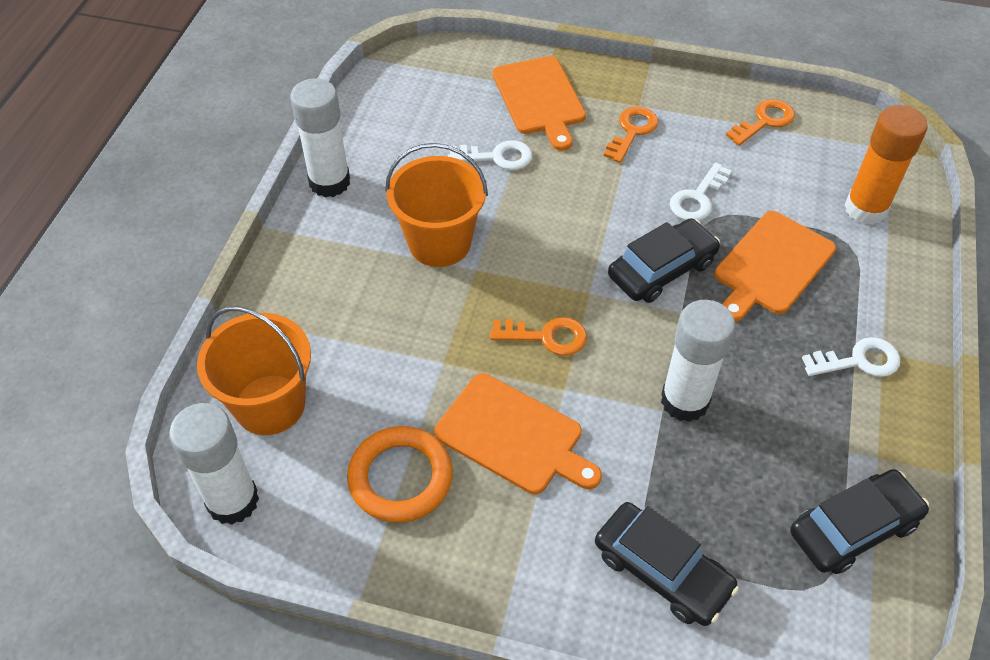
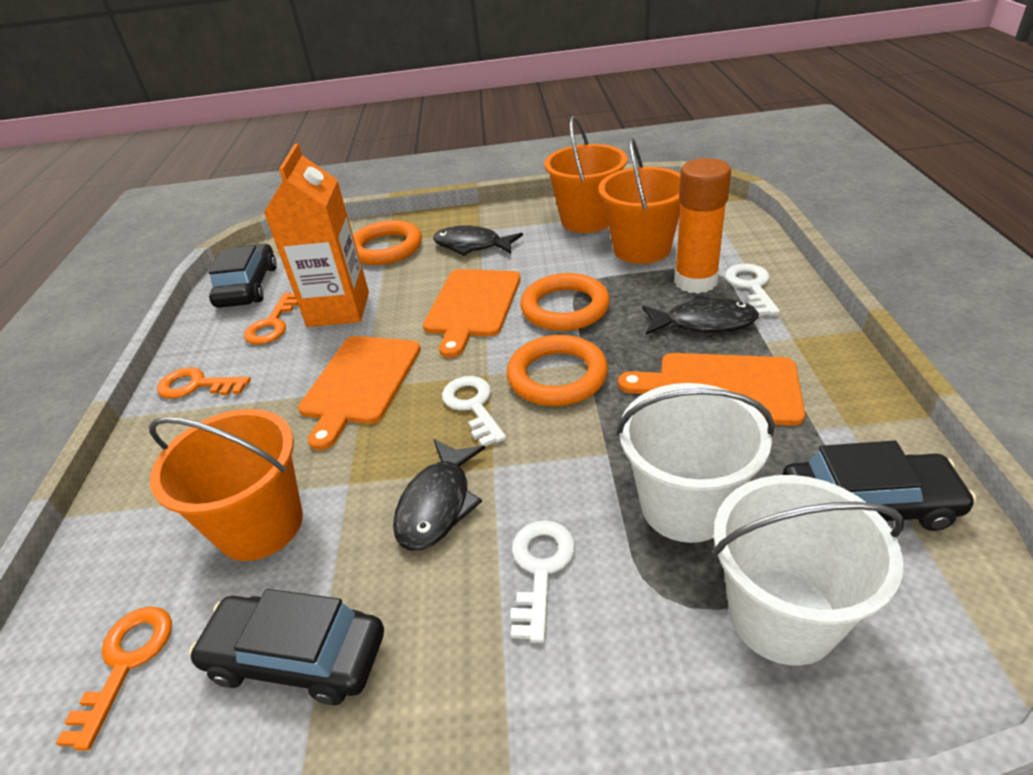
black fish: 0 -> 3
orange bucket: 2 -> 3
orange carton: 0 -> 1
orange ring: 1 -> 3
white bucket: 0 -> 2
white glue stick: 3 -> 0

